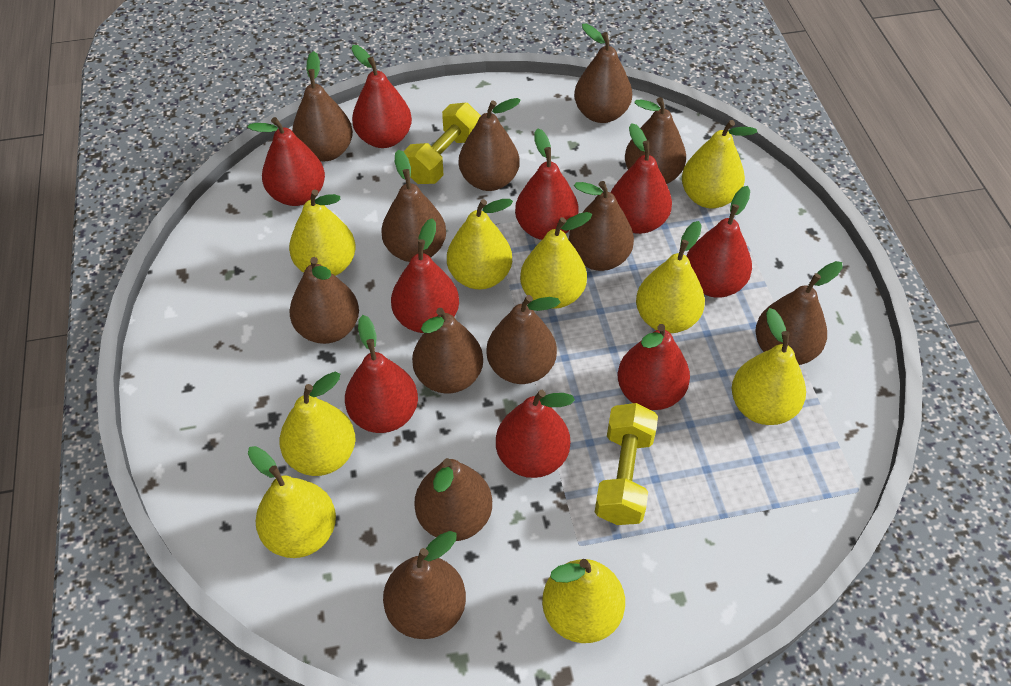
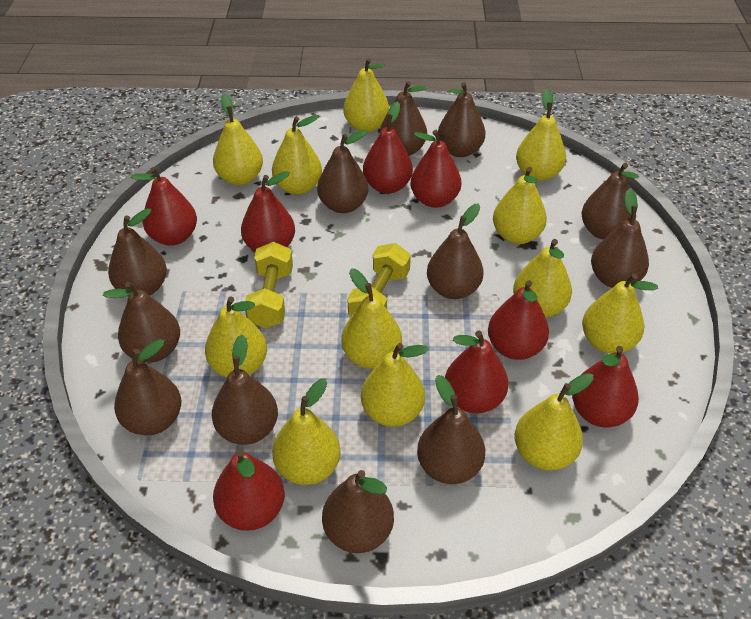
red pear: 9 -> 8
yellow pear: 9 -> 12

